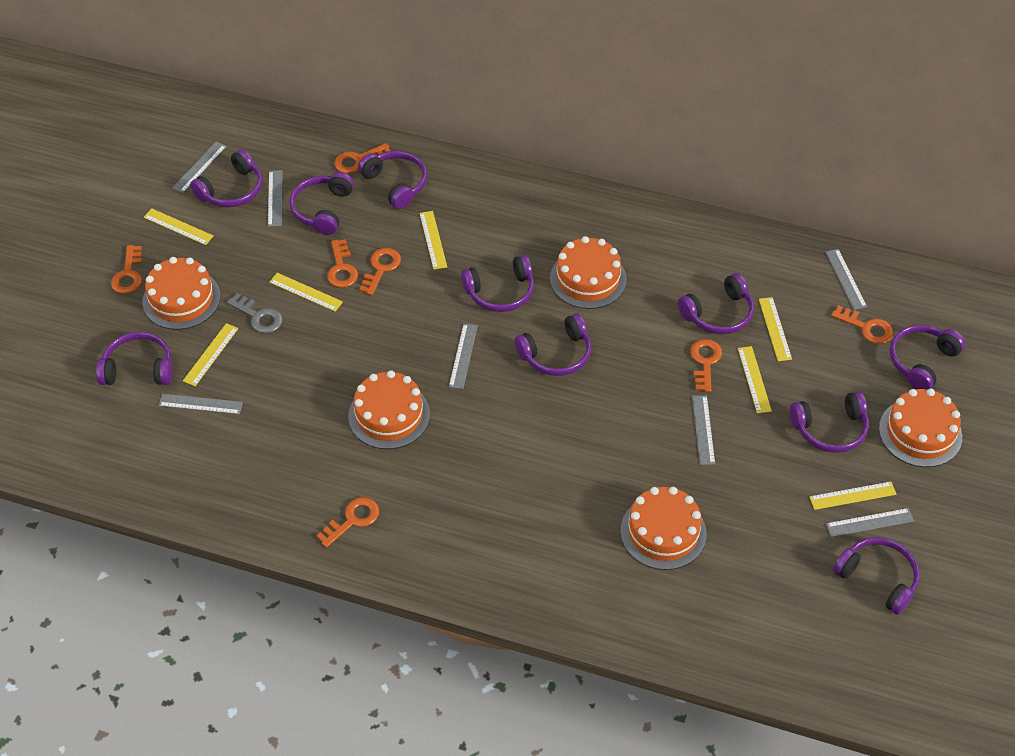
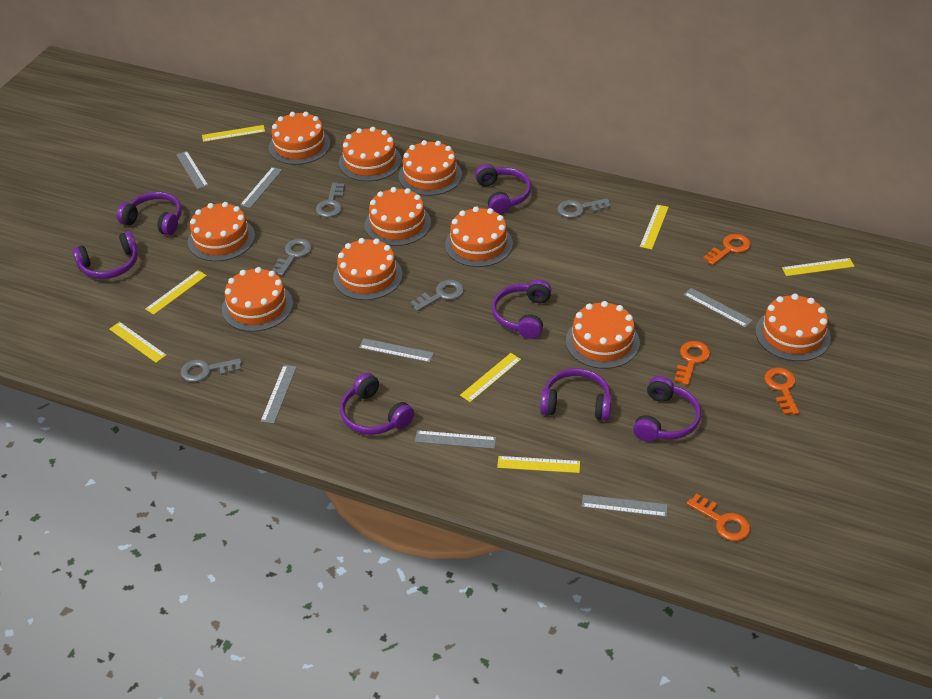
grey key: 1 -> 5
orange cake: 5 -> 10
orange key: 7 -> 4
purple headphones: 10 -> 7

